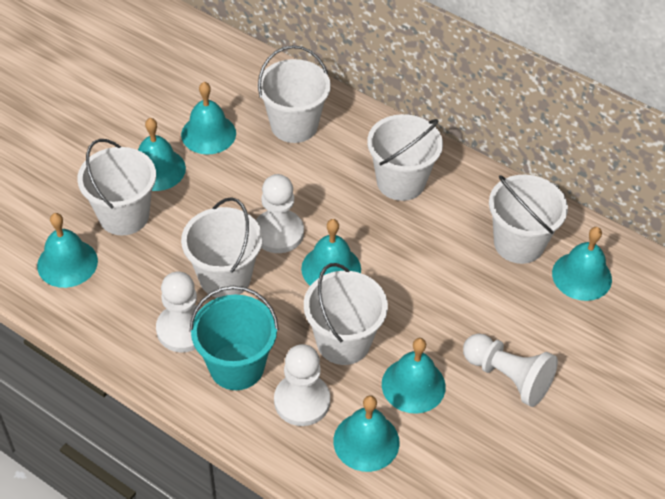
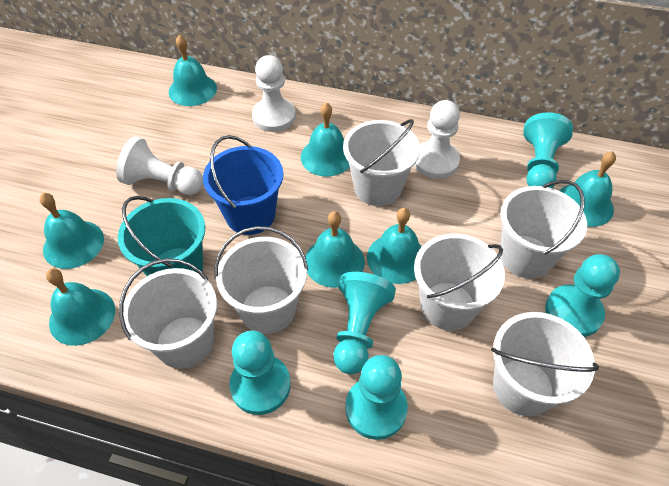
blue bucket: 0 -> 1
turquoise pawn: 0 -> 5
white pawn: 4 -> 3

